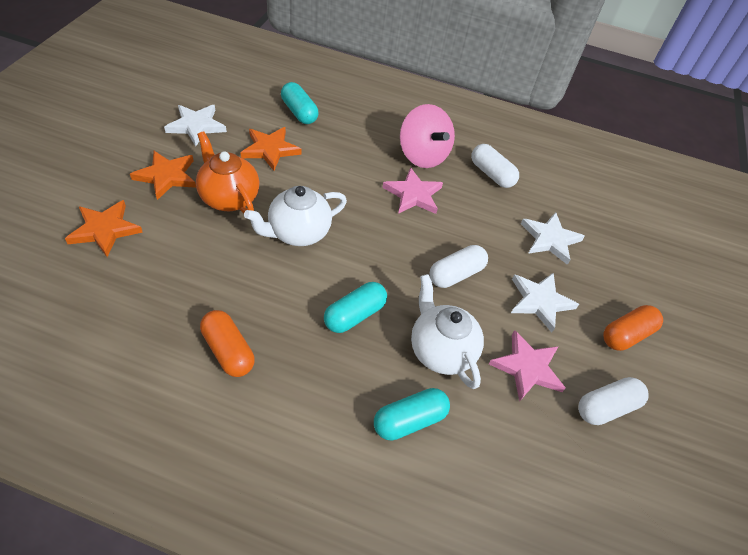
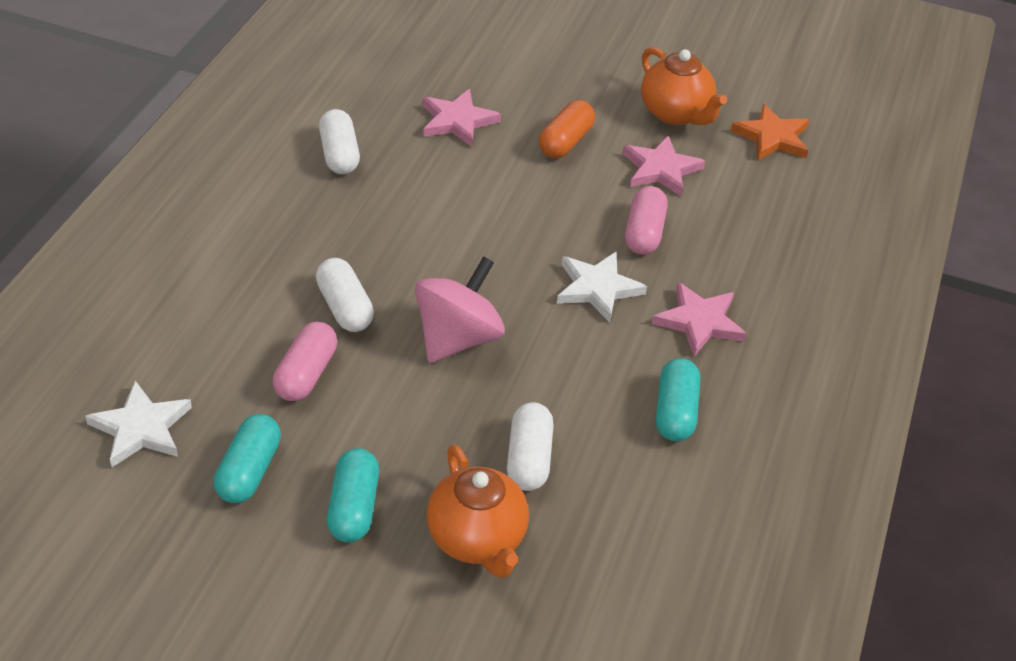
orange capsule: 2 -> 1
orange star: 3 -> 1
orange teapot: 1 -> 2
pink capsule: 0 -> 2
pink star: 2 -> 3
white star: 3 -> 2
white teapot: 2 -> 0

